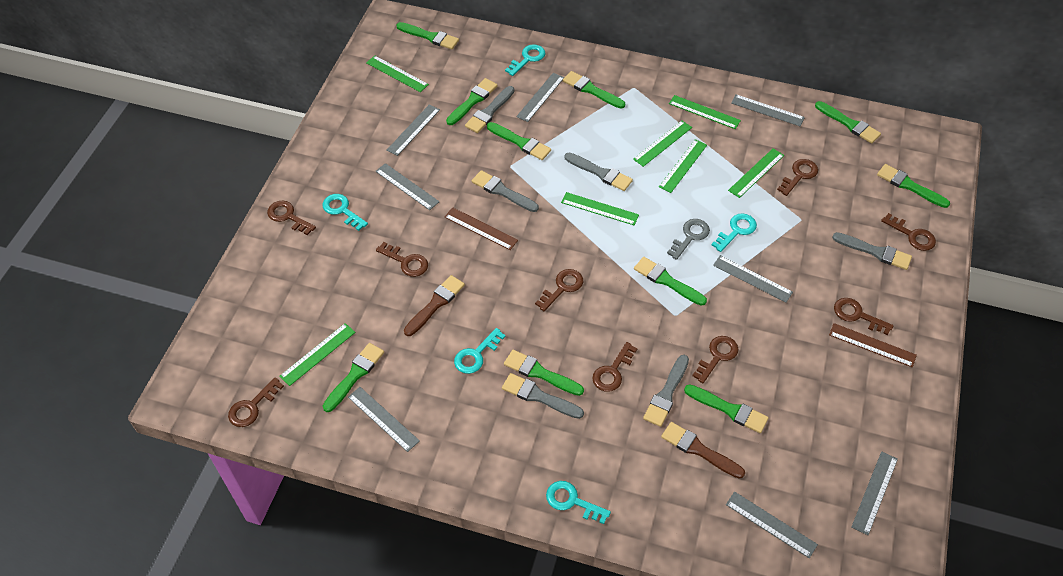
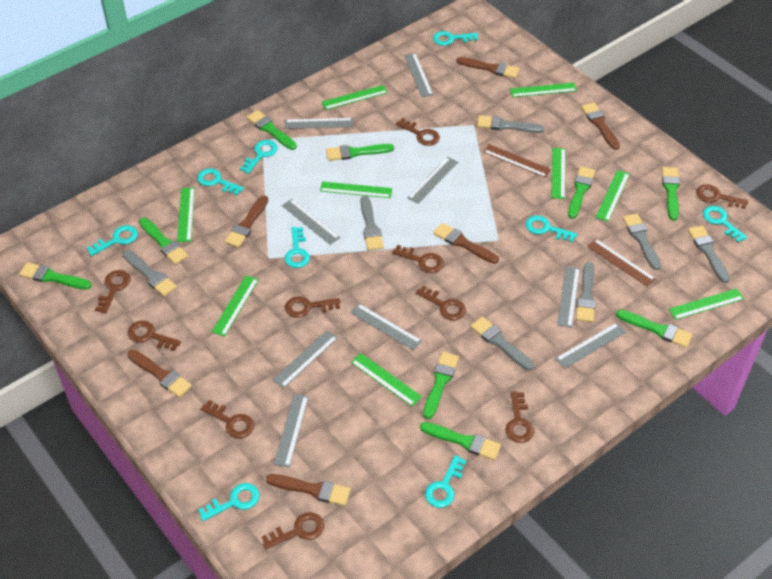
brown brush: 2 -> 6
brown key: 9 -> 10
green brush: 10 -> 9
green ruler: 7 -> 9
grey brush: 6 -> 7
grey key: 1 -> 0
grey ruler: 8 -> 9
turquoise key: 5 -> 9

